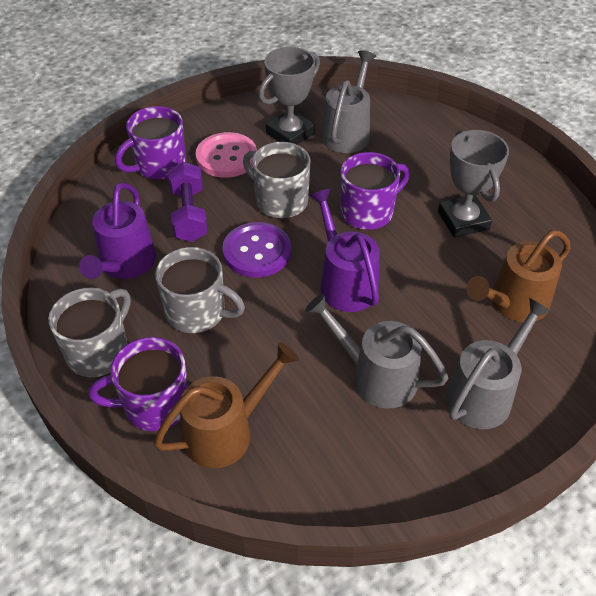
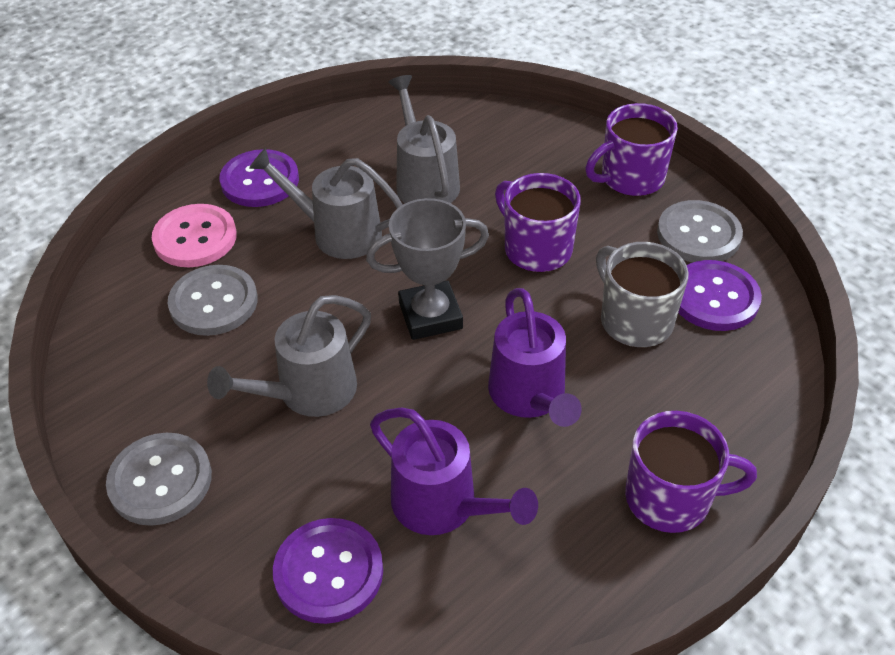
brown watering can: 2 -> 0
grey button: 0 -> 3
grey mug: 3 -> 1
grey trophy: 2 -> 1
purple button: 1 -> 3
purple dumbbell: 1 -> 0

